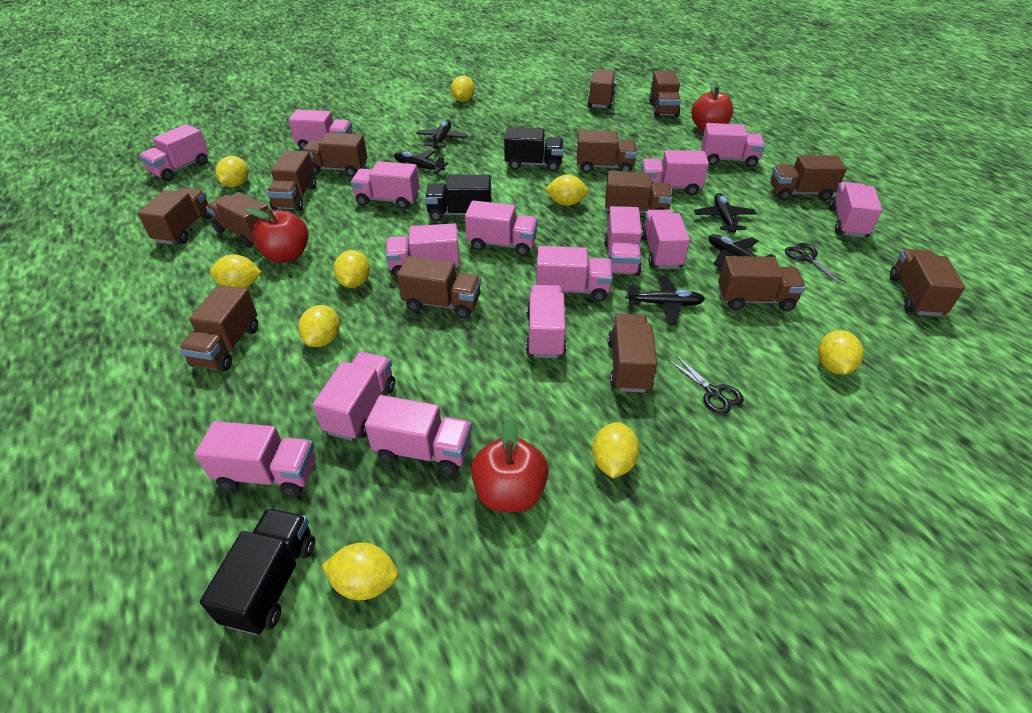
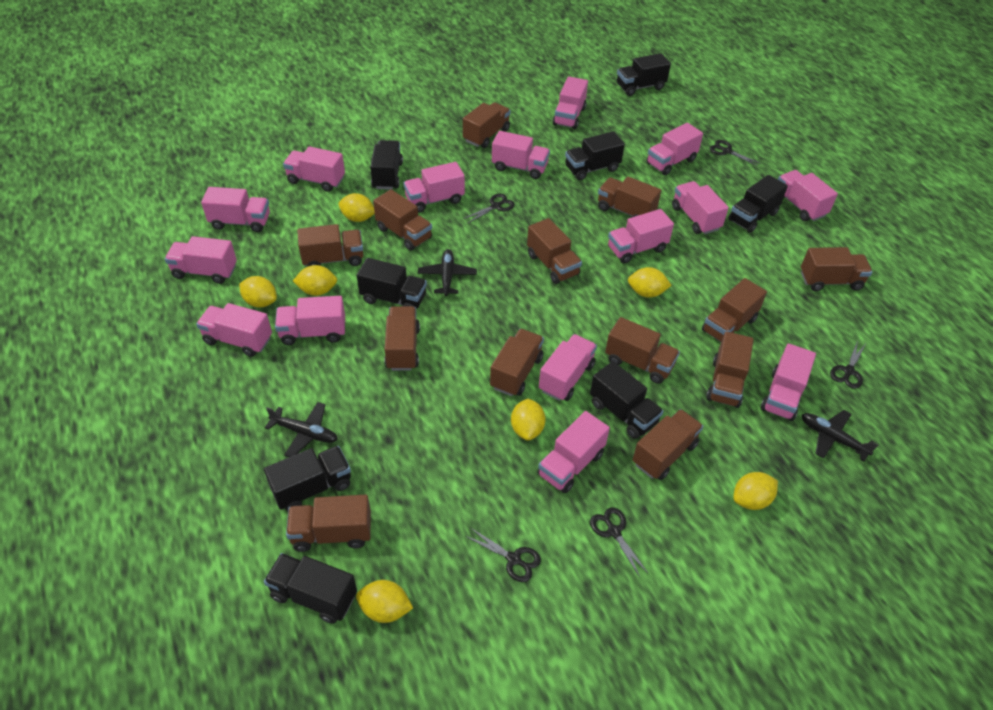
black plane: 5 -> 3
black scissors: 2 -> 5
black truck: 3 -> 8
brown truck: 14 -> 13
red apple: 3 -> 0
yellow lemon: 9 -> 7

